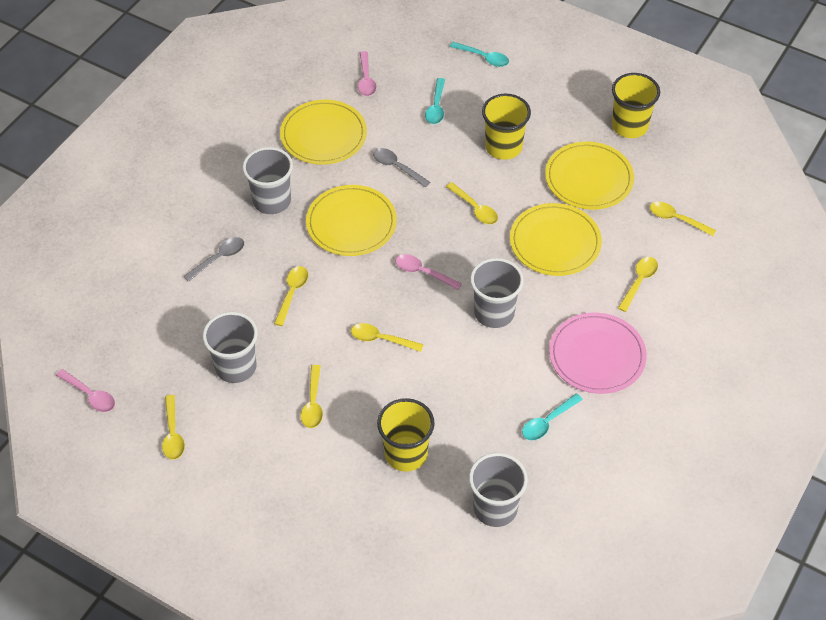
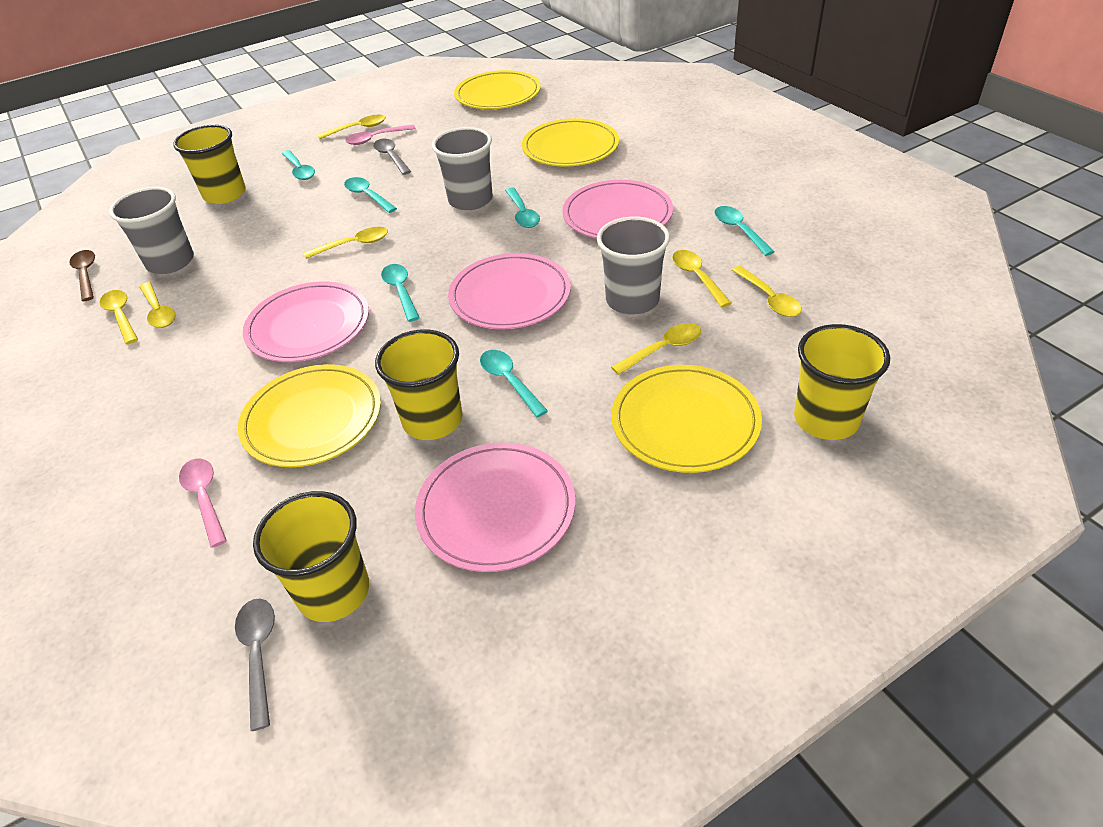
brown spoon: 0 -> 1
grey cup: 4 -> 3
pink plate: 1 -> 4
pink spoon: 3 -> 2
turquoise spoon: 3 -> 6
yellow cup: 3 -> 4

